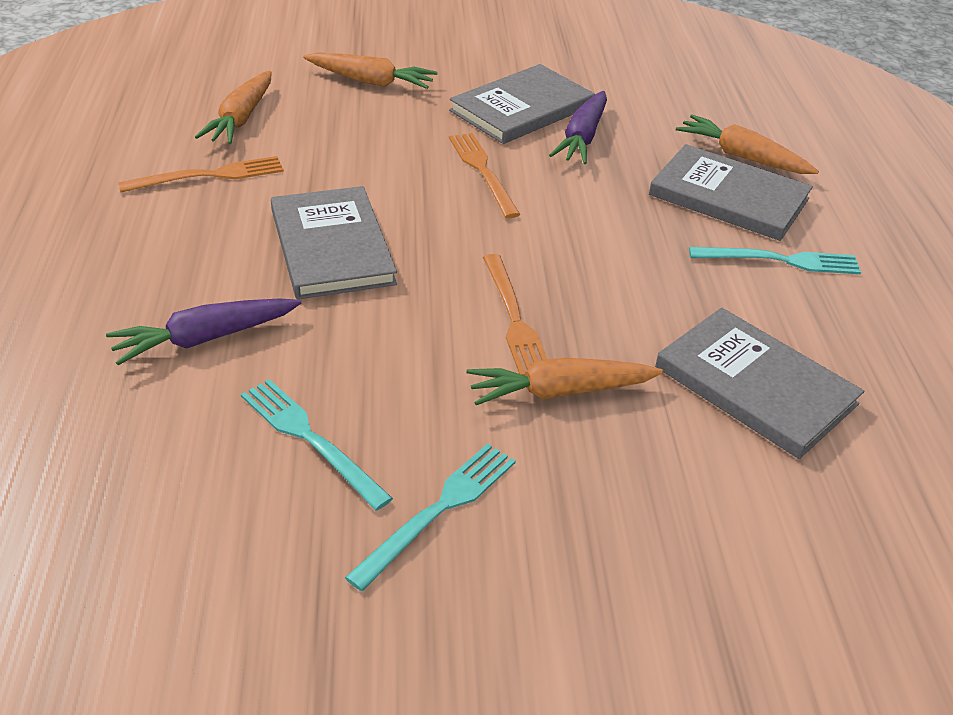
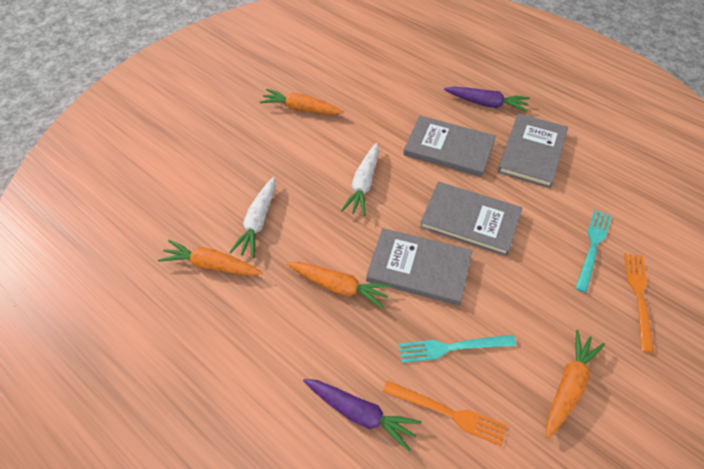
orange fork: 3 -> 2
turquoise fork: 3 -> 2
white carrot: 0 -> 2

